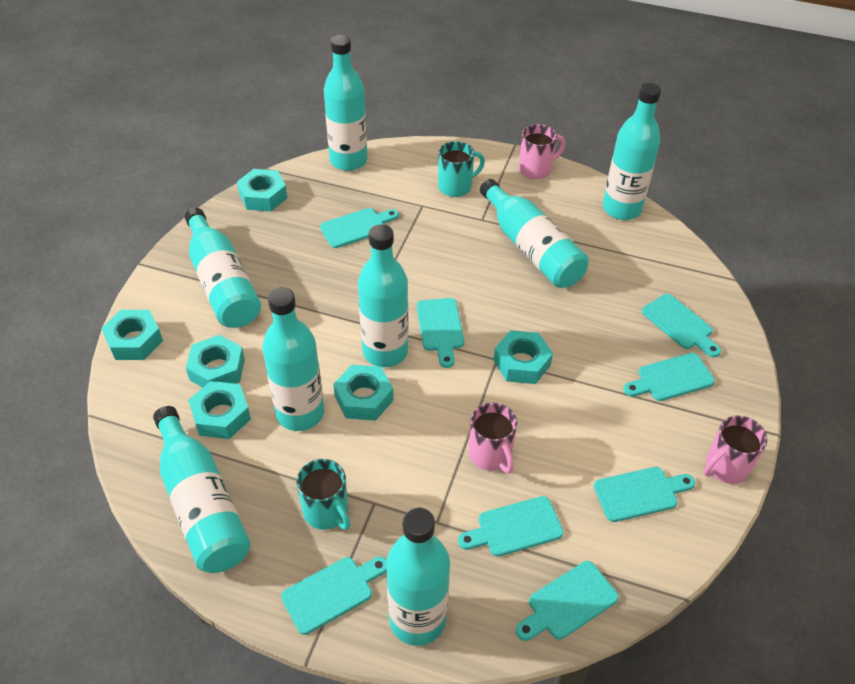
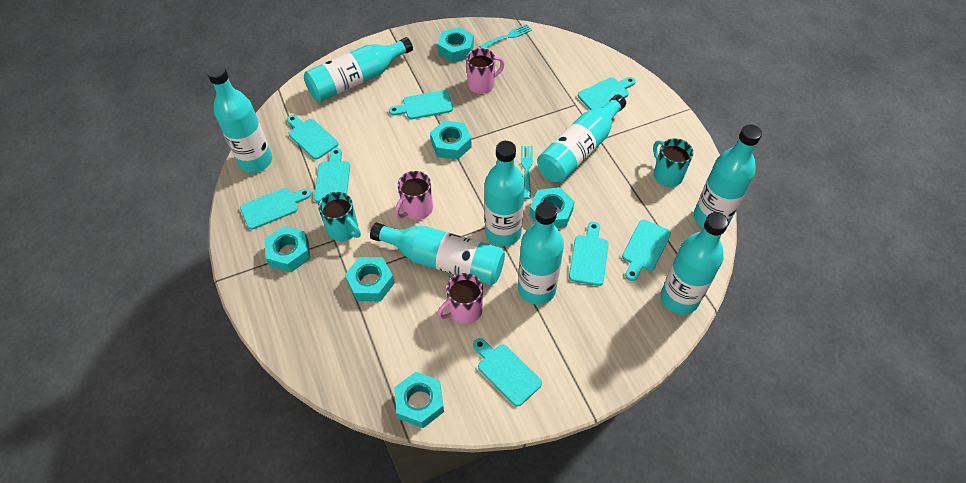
turquoise fork: 0 -> 2

